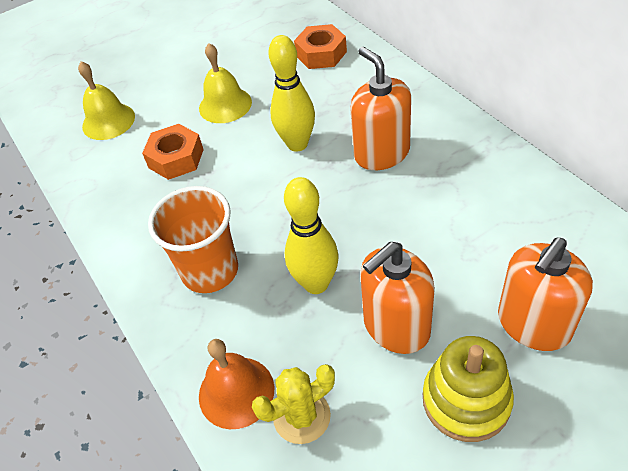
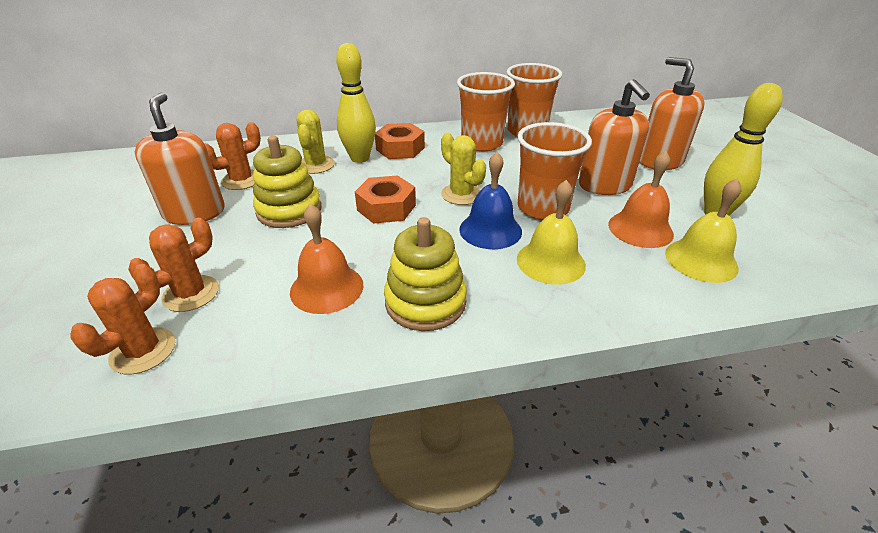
blue bell: 0 -> 1
orange bell: 1 -> 2
orange cactus: 0 -> 3
orange cup: 1 -> 3
yellow cactus: 1 -> 2
yellow stacking toy: 1 -> 2

